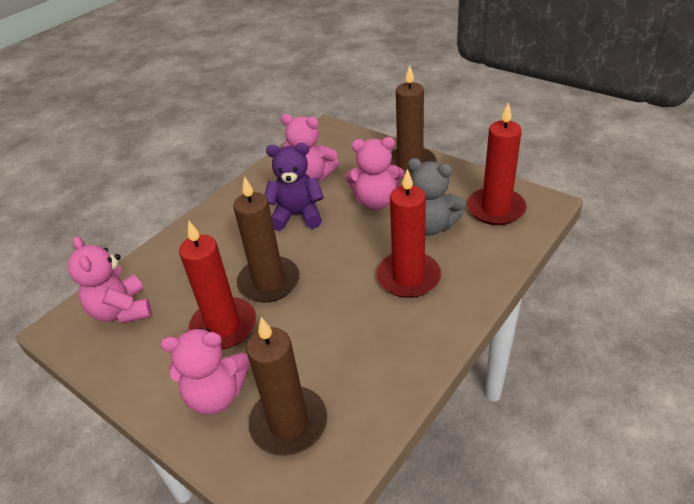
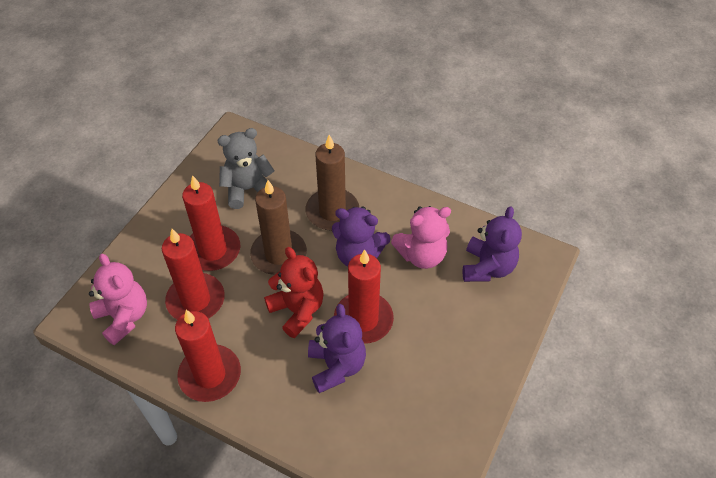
brown candle: 3 -> 2
pink teddy bear: 4 -> 2
purple teddy bear: 1 -> 3
red candle: 3 -> 4
red teddy bear: 0 -> 1

